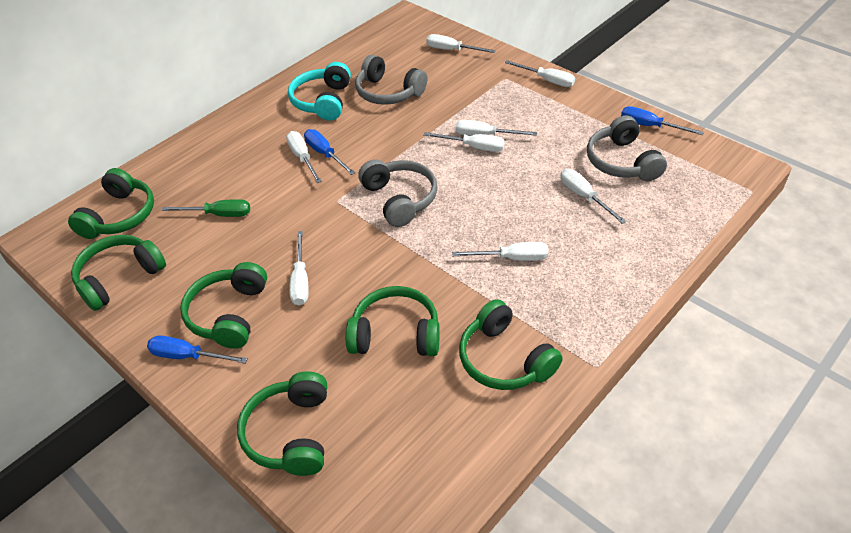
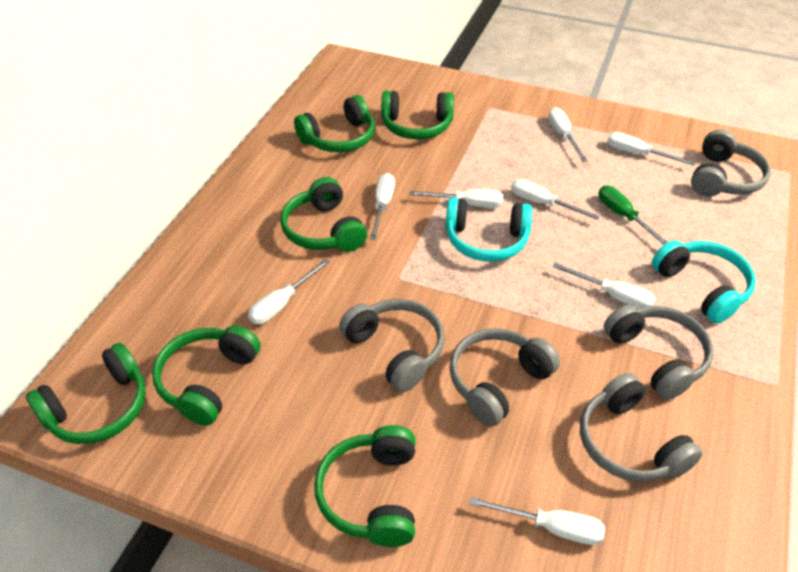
blue screwdriver: 3 -> 0
grey headphones: 3 -> 5
turquoise headphones: 1 -> 2

